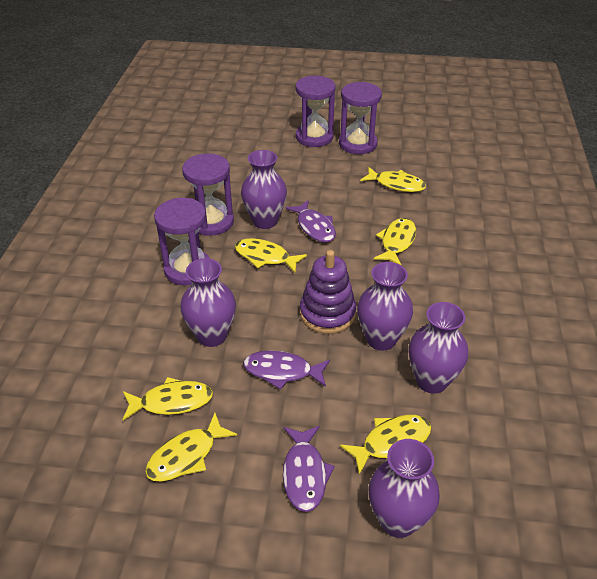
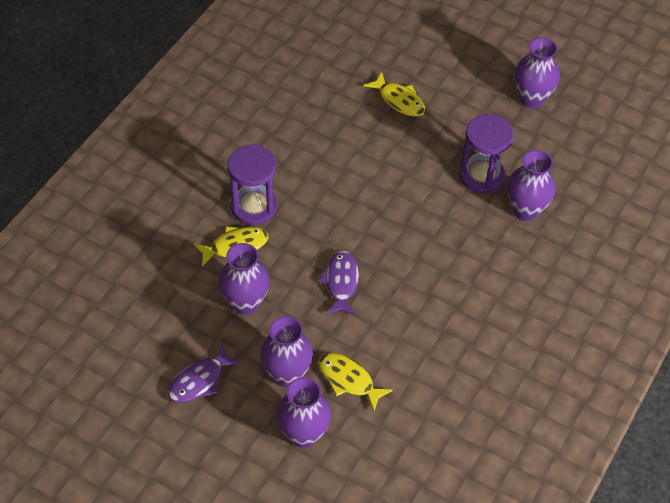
purple fish: 3 -> 2
purple hourglass: 4 -> 2
purple stacking toy: 1 -> 0
yellow fish: 6 -> 3

